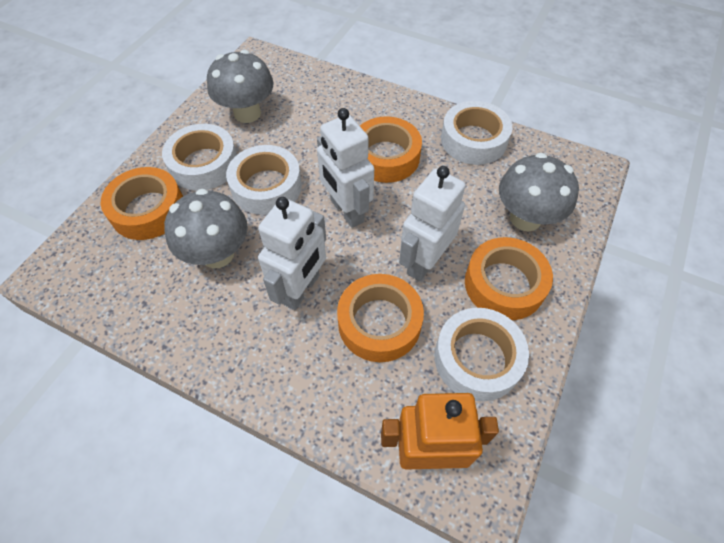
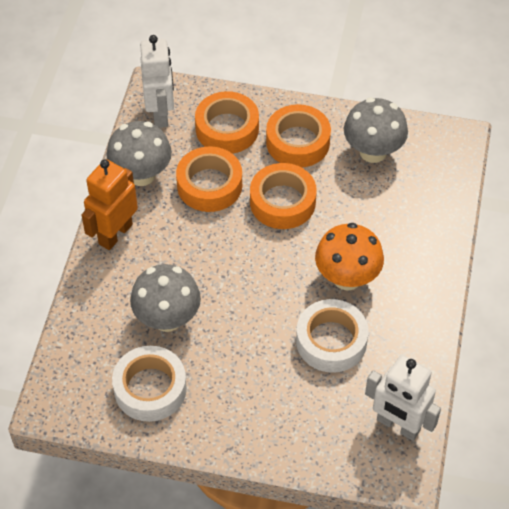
orange mushroom: 0 -> 1
white robot: 3 -> 2
white tape: 4 -> 2

